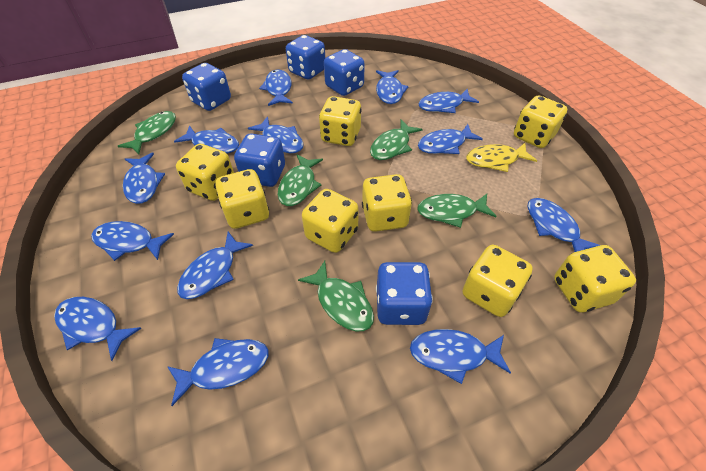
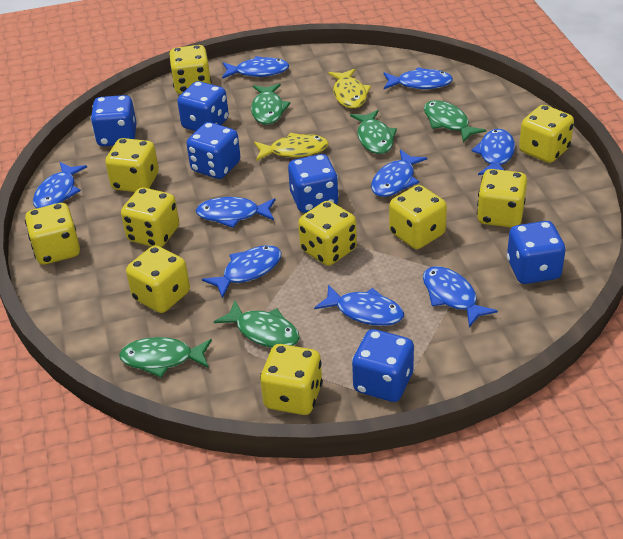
blue dice: 5 -> 6
blue fish: 13 -> 9
yellow dice: 8 -> 10
yellow fish: 1 -> 2

